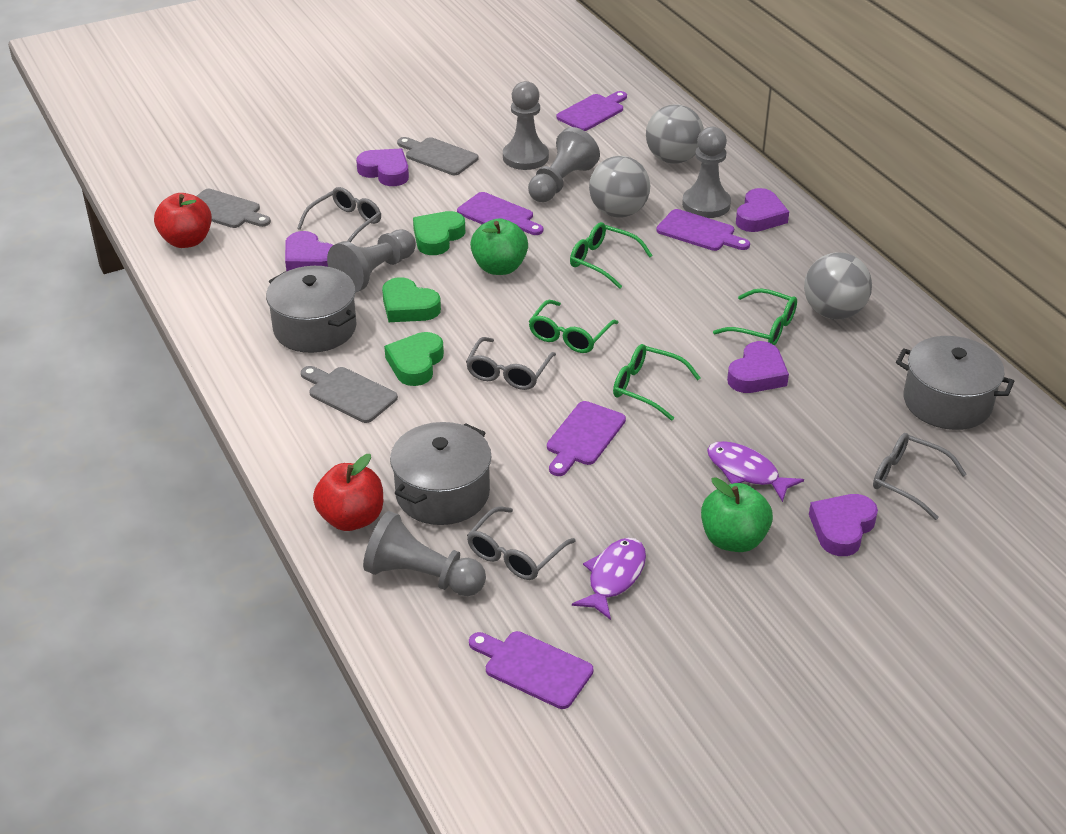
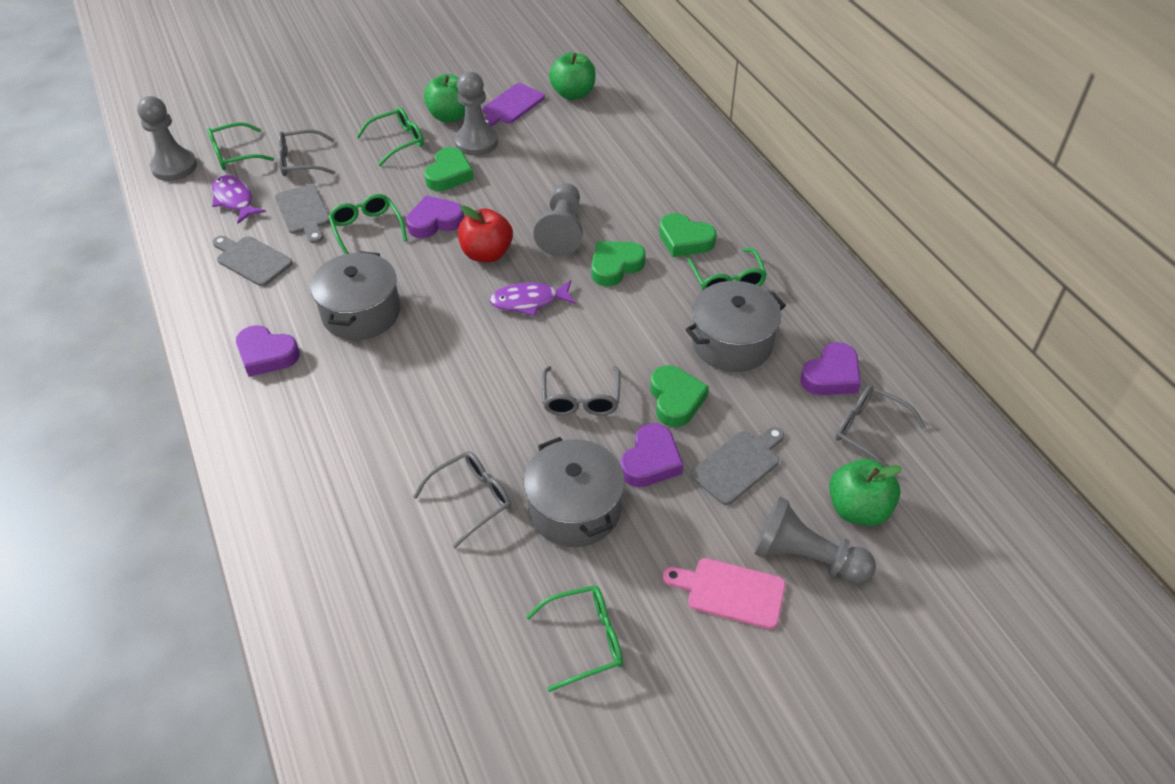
green apple: 2 -> 3
green glasses: 4 -> 5
green heart: 3 -> 4
grey ball: 3 -> 0
grey pawn: 5 -> 4
pink cutting board: 0 -> 1
purple cutting board: 5 -> 1
purple heart: 5 -> 4
red apple: 2 -> 1

